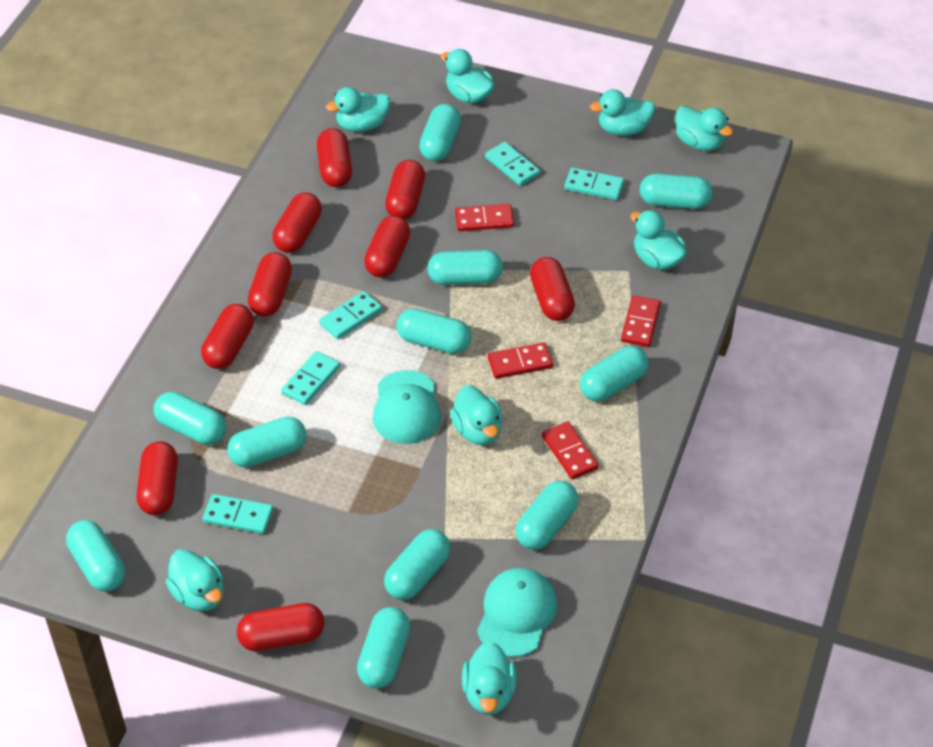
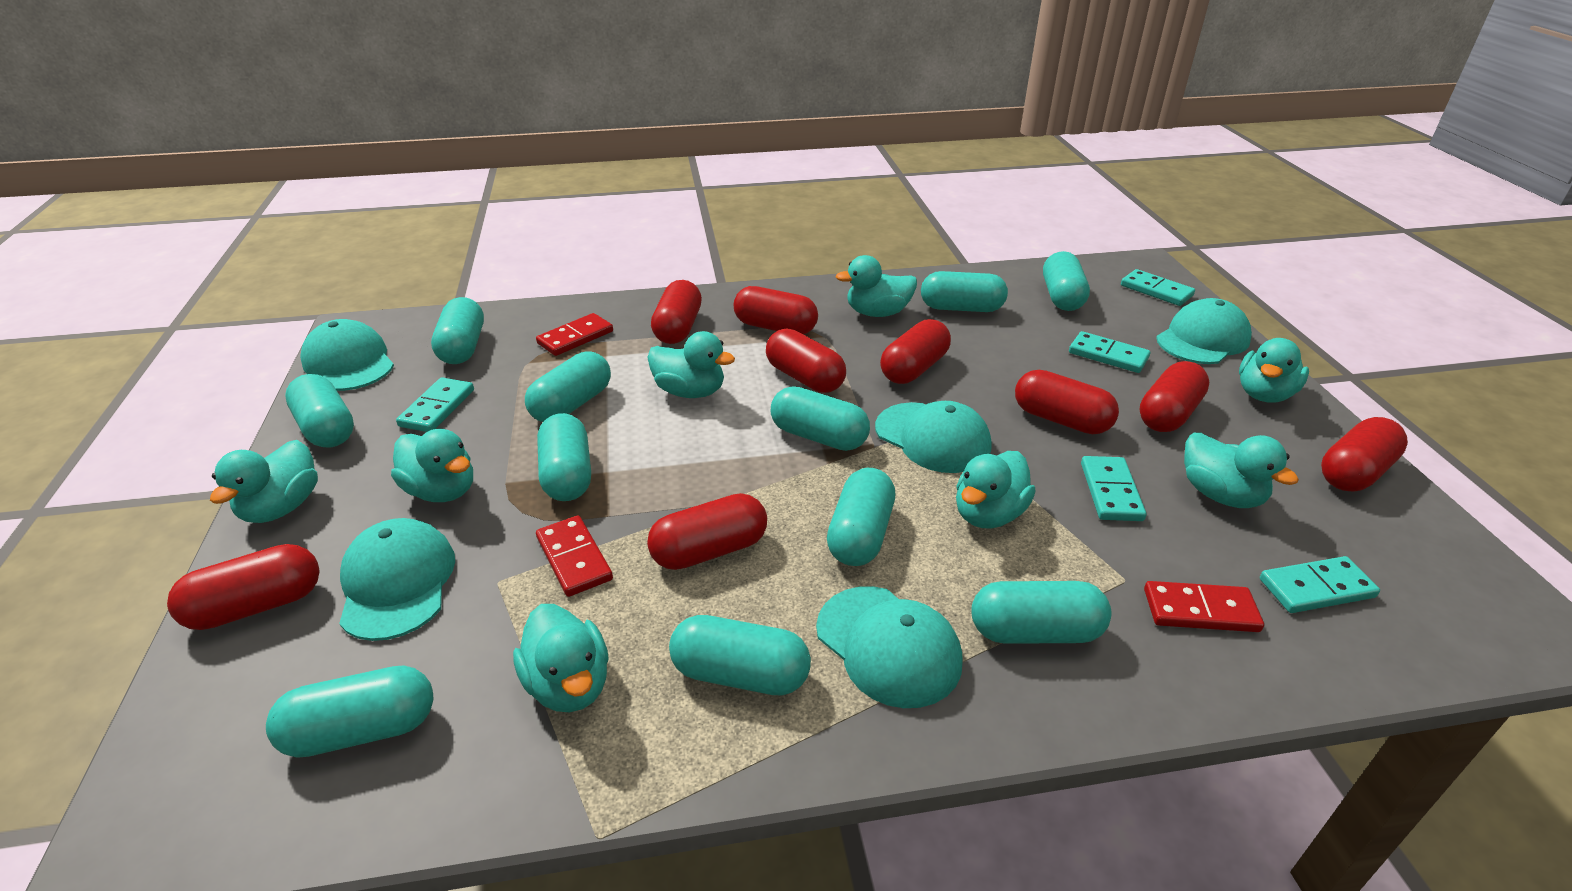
red domino: 4 -> 3
turquoise cap: 2 -> 5

